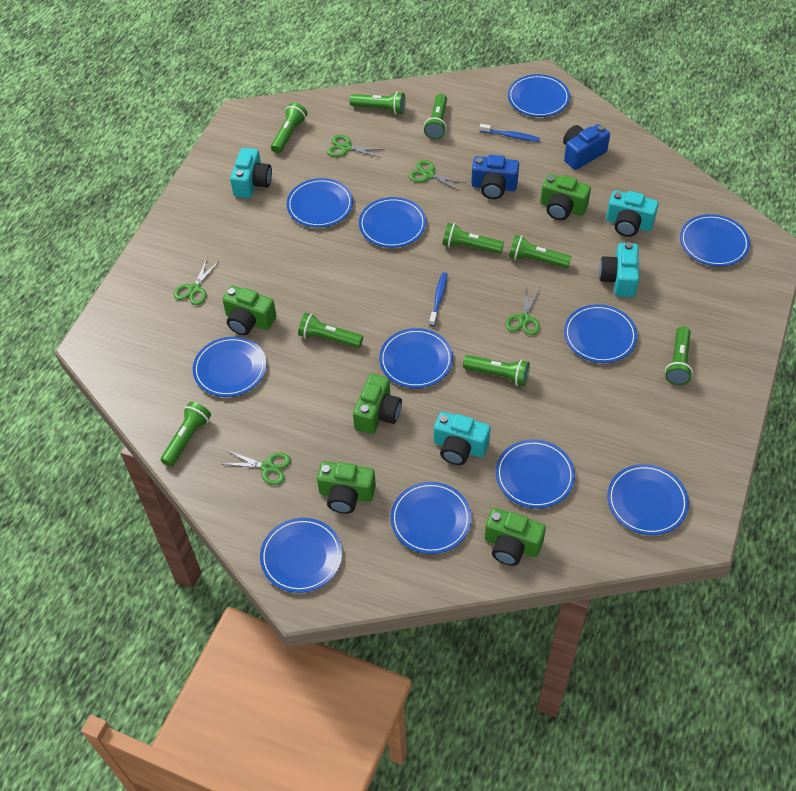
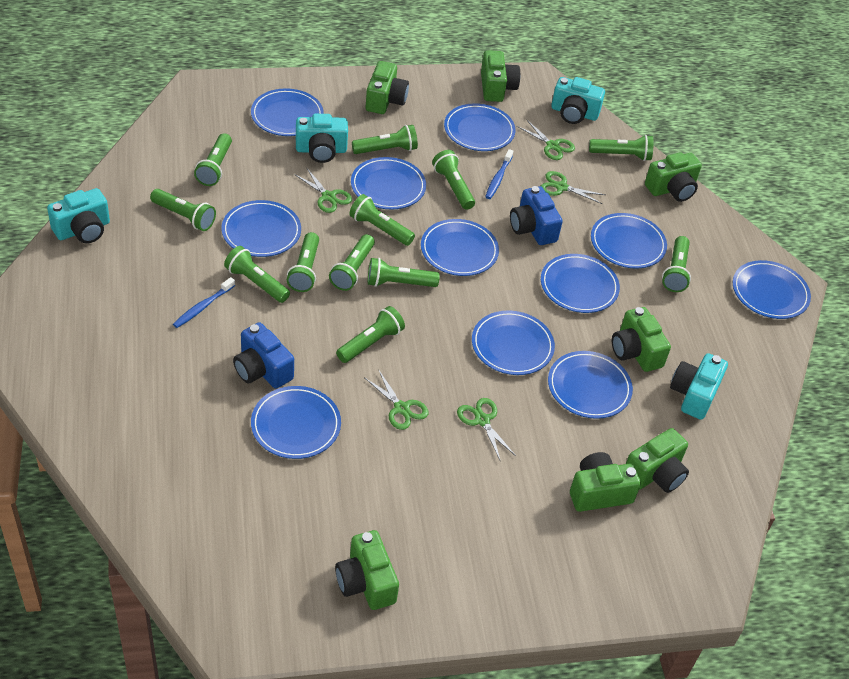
green camera: 5 -> 7
green flashlight: 9 -> 12

